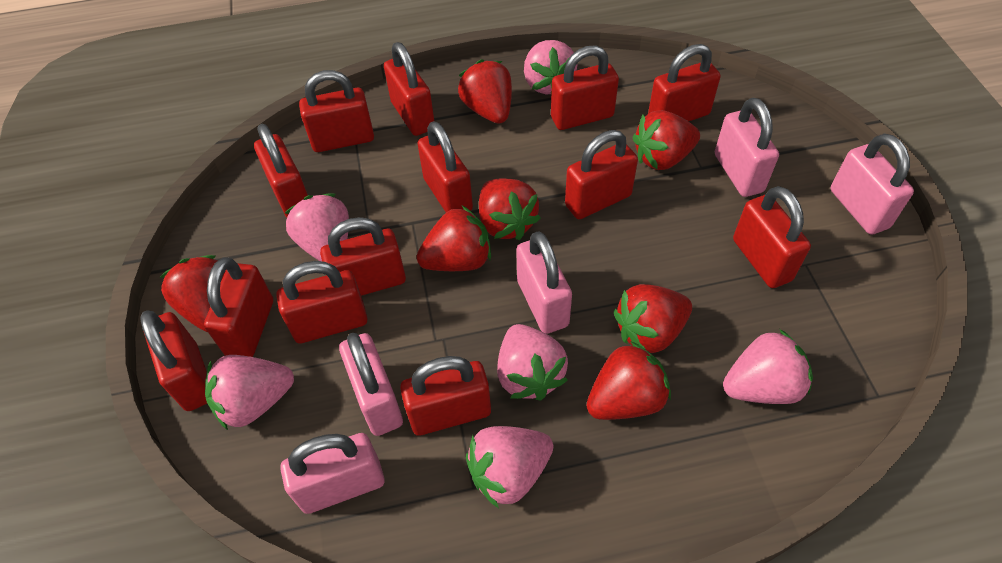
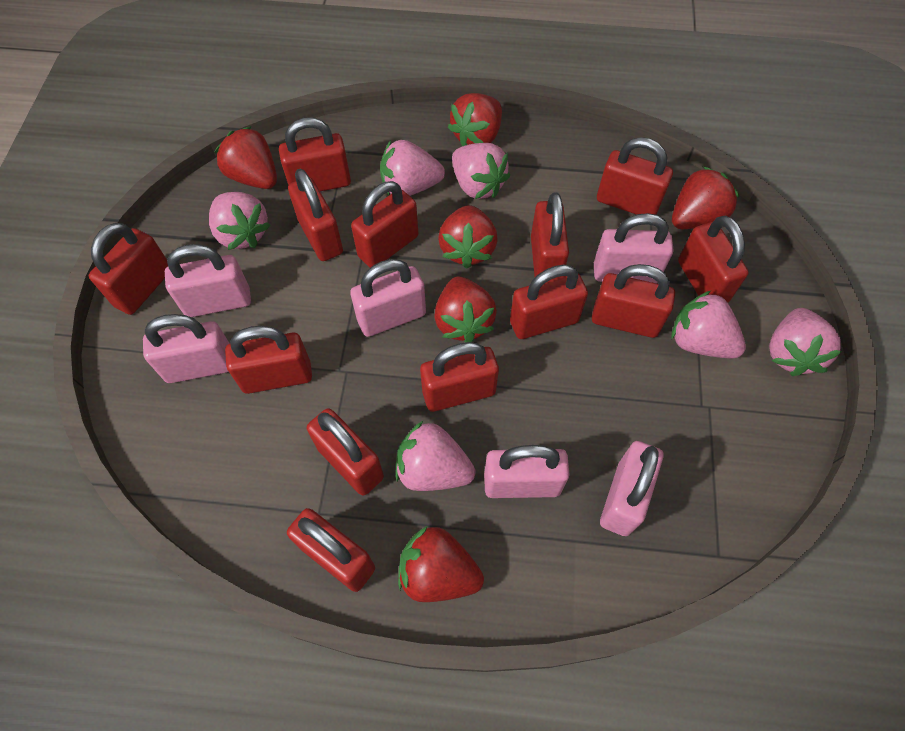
pink padlock: 5 -> 6
red strawberry: 7 -> 6

